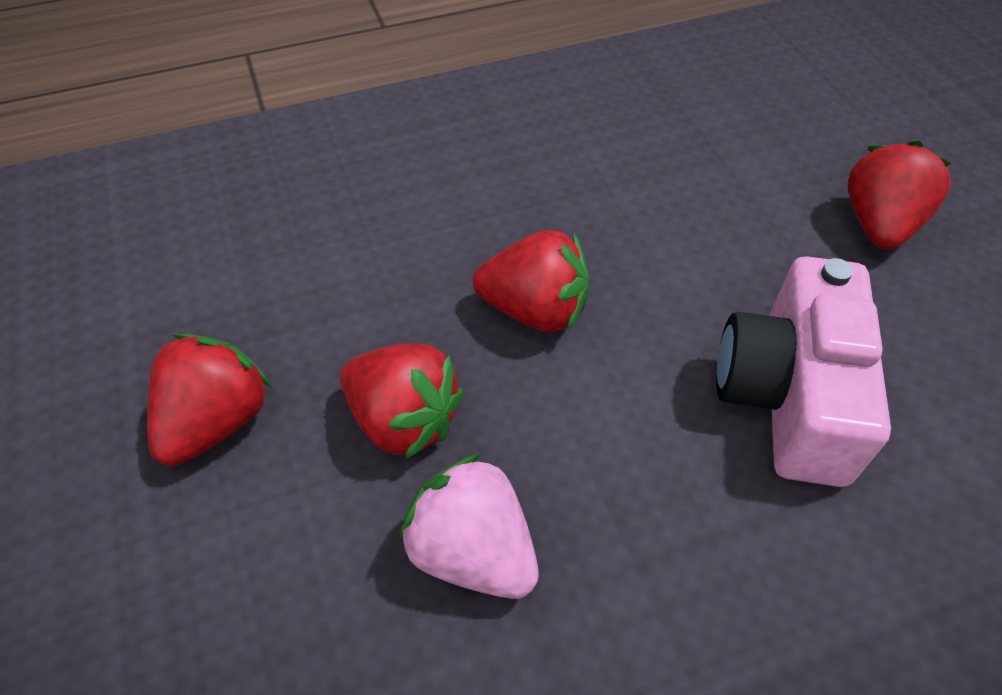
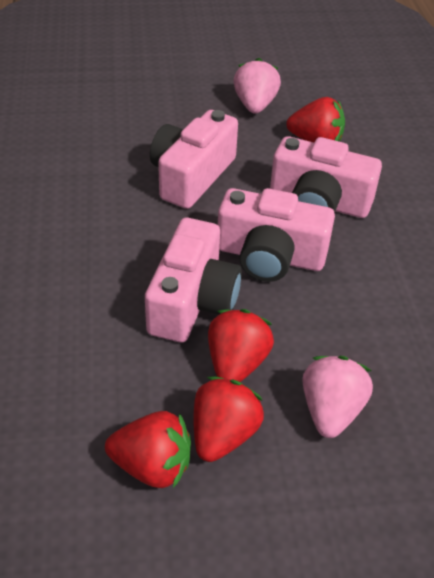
pink camera: 1 -> 4
pink strawberry: 1 -> 2

